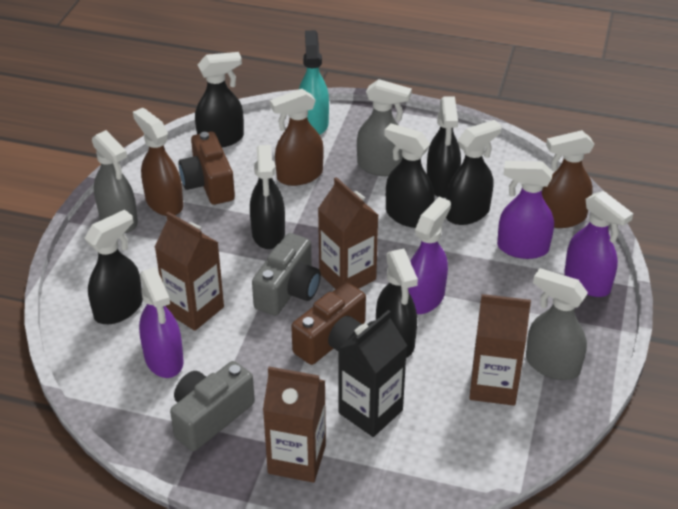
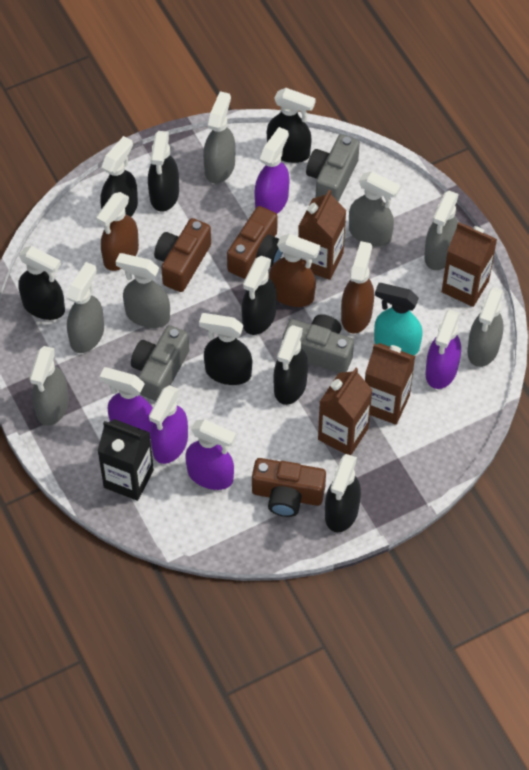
black spray bottle: 7 -> 8
brown camera: 2 -> 3
grey camera: 2 -> 3
grey spray bottle: 3 -> 7
purple spray bottle: 4 -> 5

